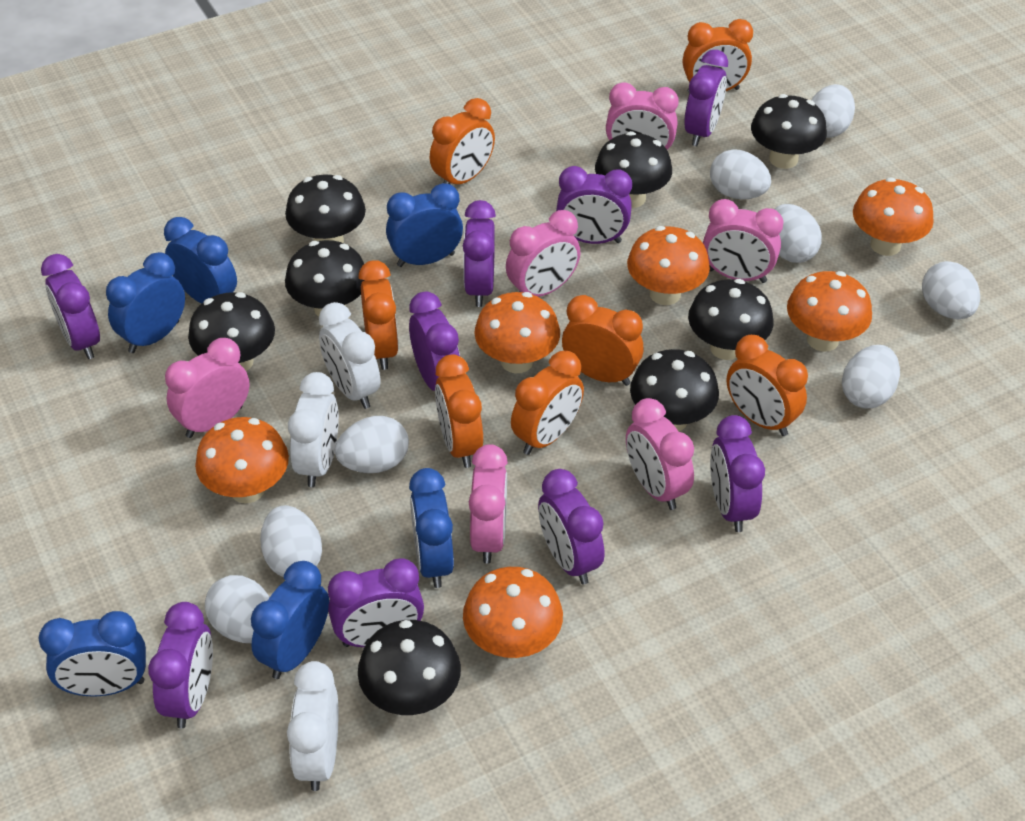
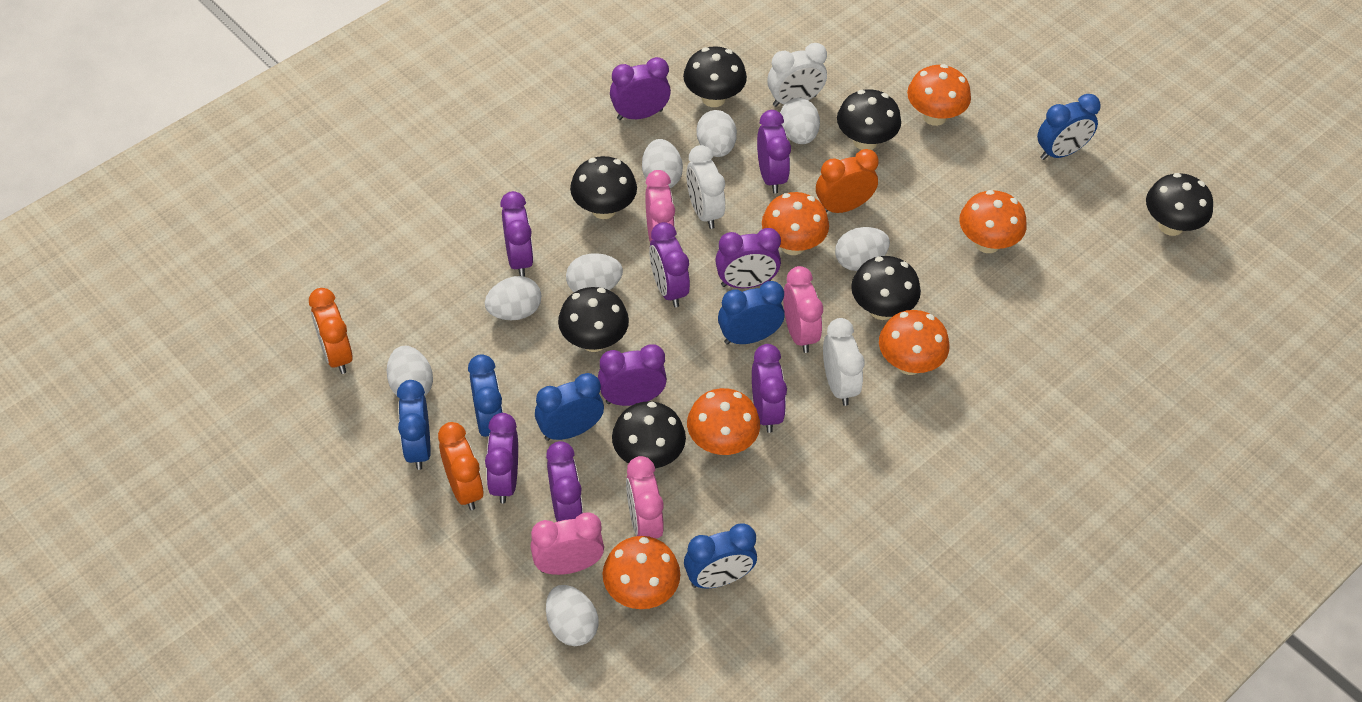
black mushroom: 8 -> 7
orange clock: 7 -> 3
pink clock: 6 -> 4

